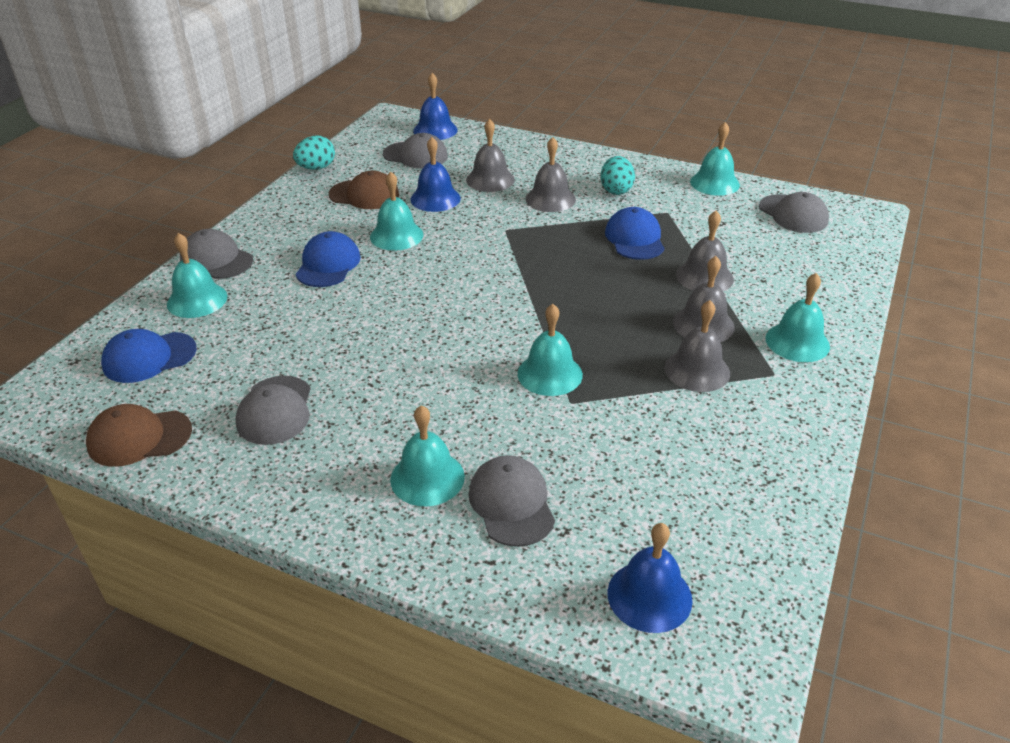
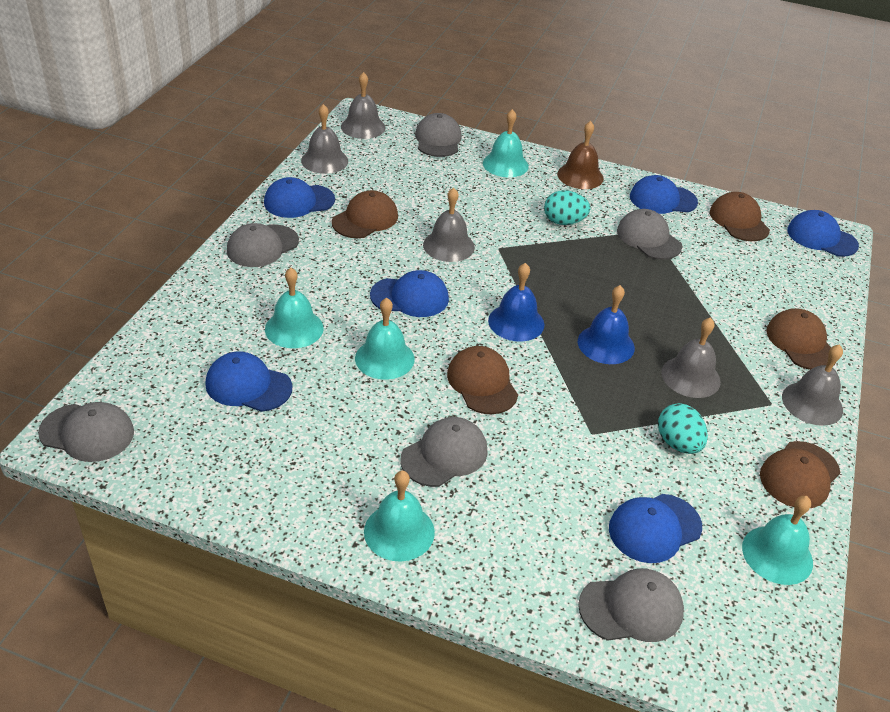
blue bell: 3 -> 2
blue cap: 3 -> 6
brown bell: 0 -> 1
brown cap: 2 -> 5
grey cap: 5 -> 6
turquoise bell: 6 -> 5

